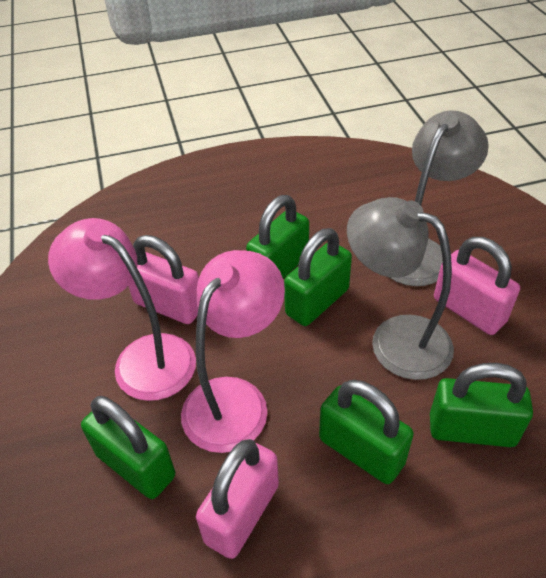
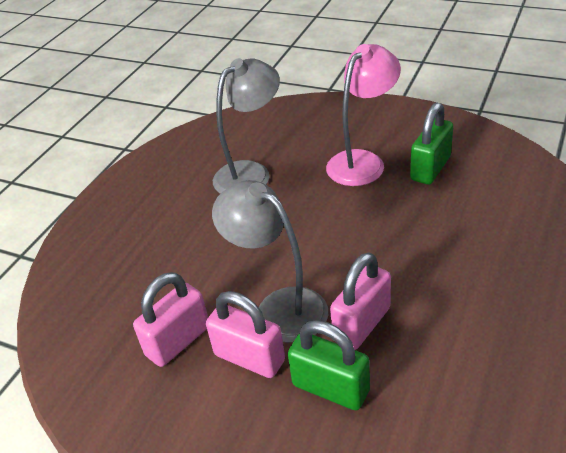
green padlock: 5 -> 2
pink lamp: 2 -> 1

